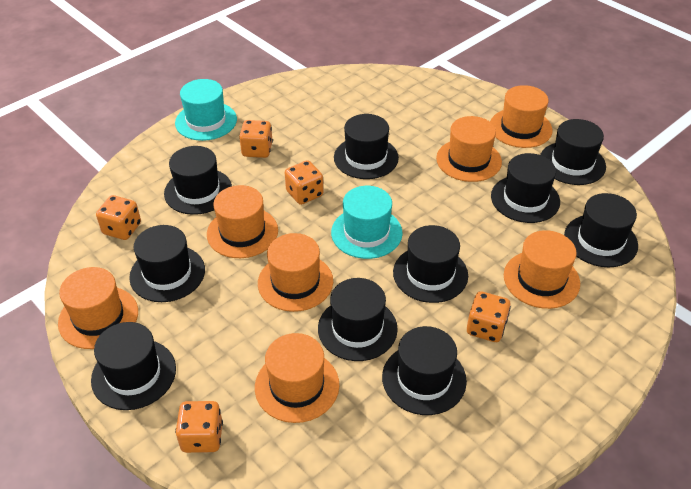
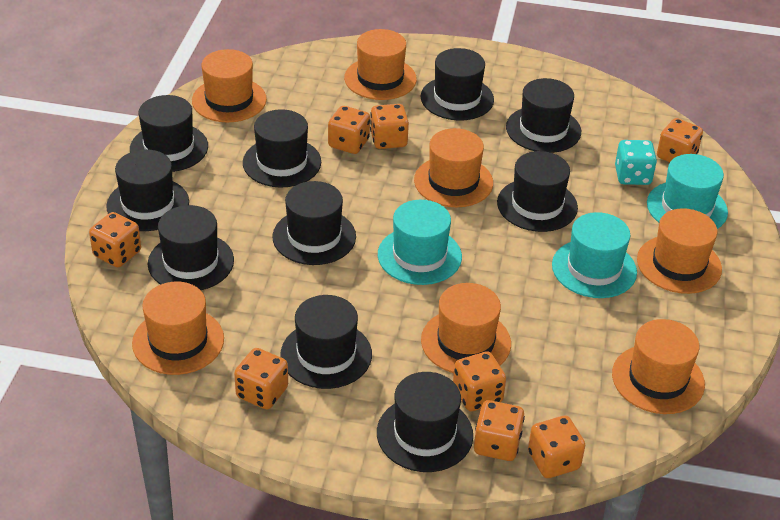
orange dice: 5 -> 8
turquoise dice: 0 -> 1
turquoise hat: 2 -> 3

